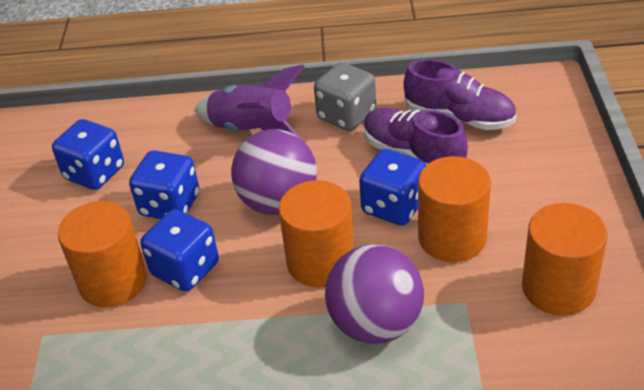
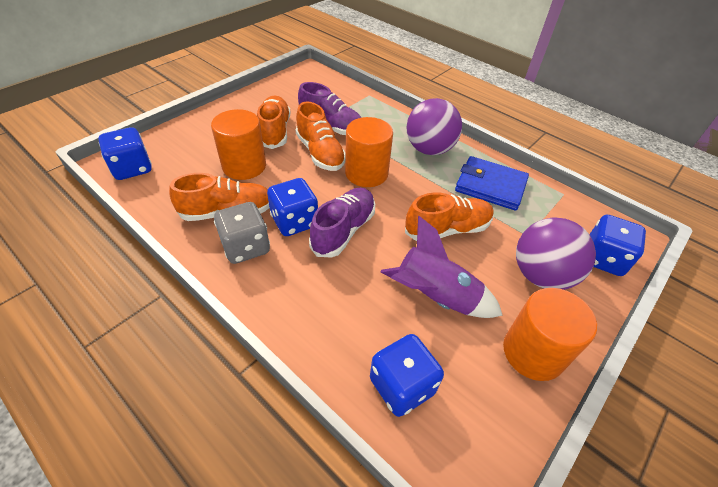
blue wallet: 0 -> 1
orange cylinder: 4 -> 3
orange shoe: 0 -> 4

